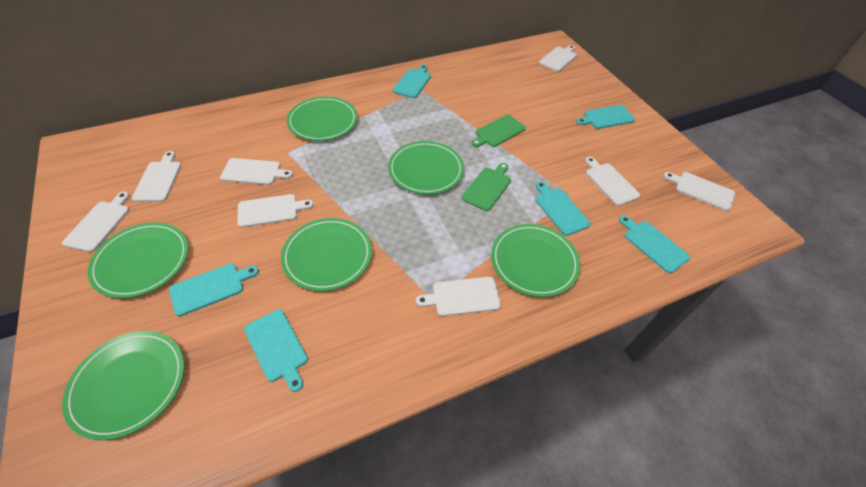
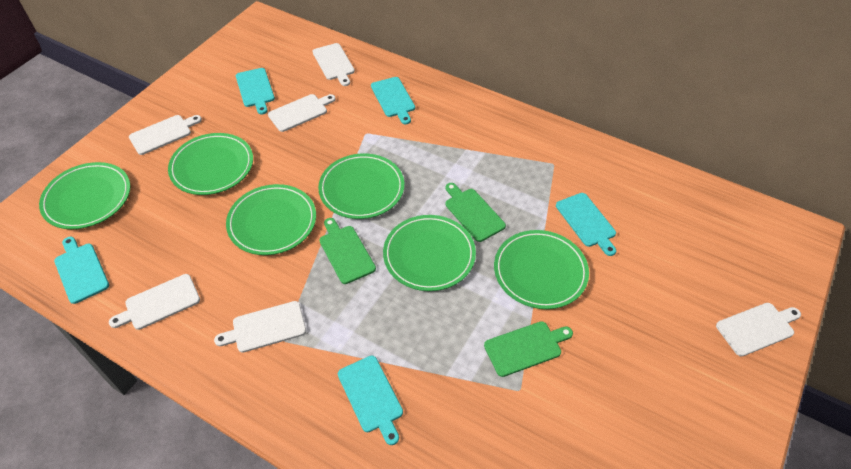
green cutting board: 2 -> 3
turquoise cutting board: 6 -> 5
white cutting board: 8 -> 6

